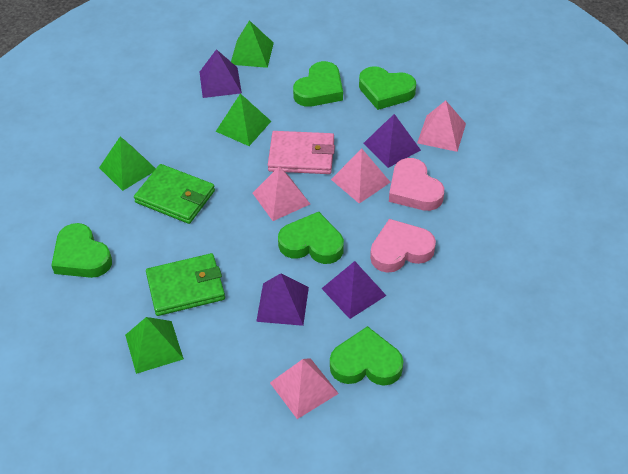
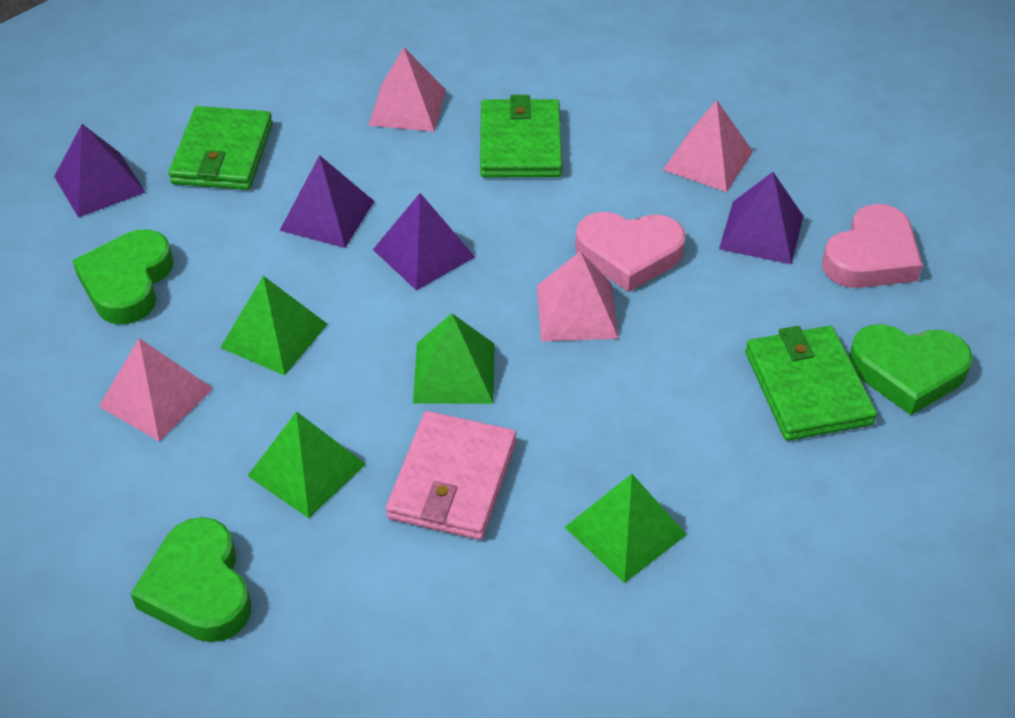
green heart: 5 -> 3
green wallet: 2 -> 3

